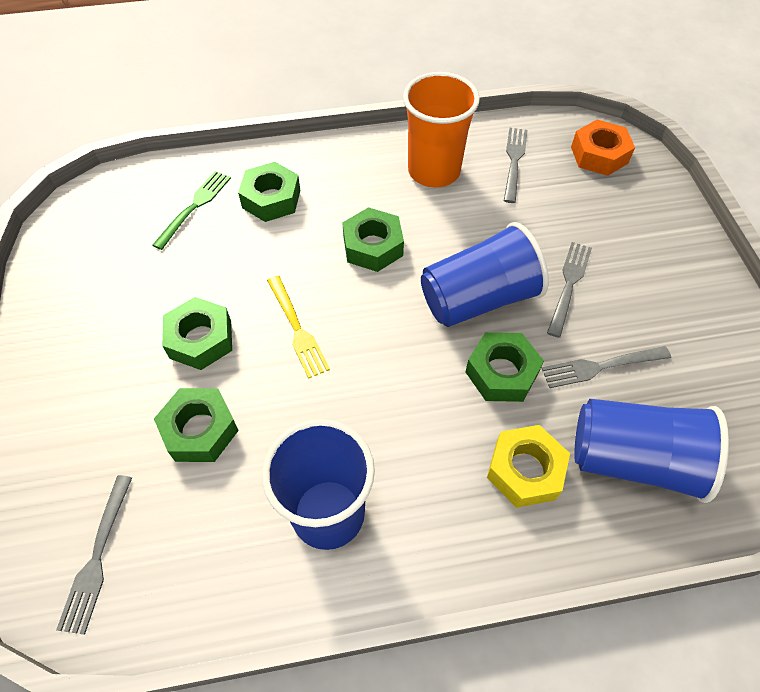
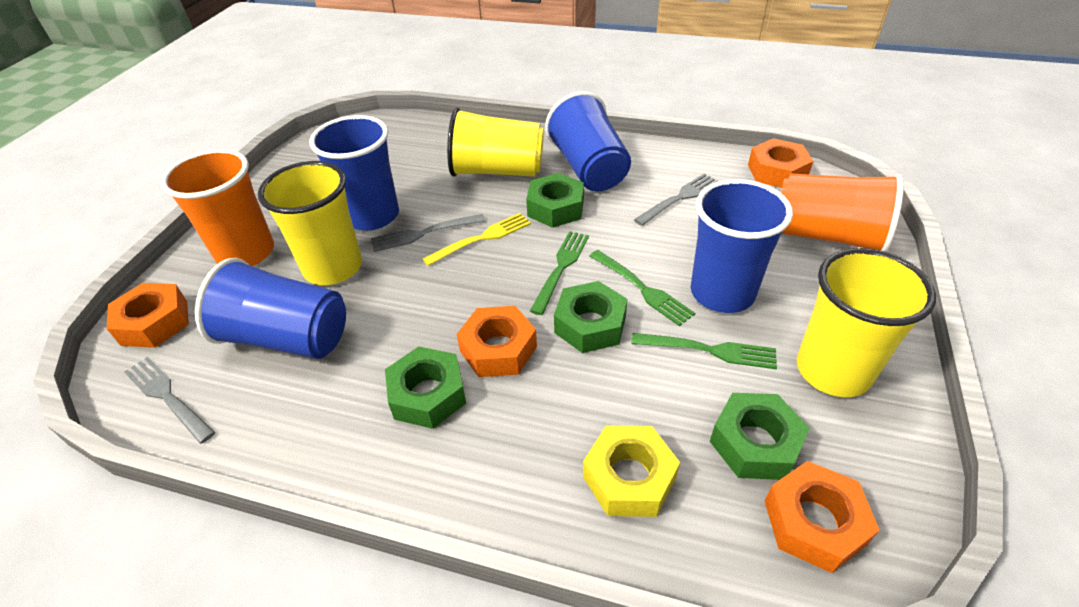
blue cup: 3 -> 4
green fork: 1 -> 3
green nut: 5 -> 4
grey fork: 4 -> 3
orange cup: 1 -> 2
orange nut: 1 -> 4
yellow cup: 0 -> 3

